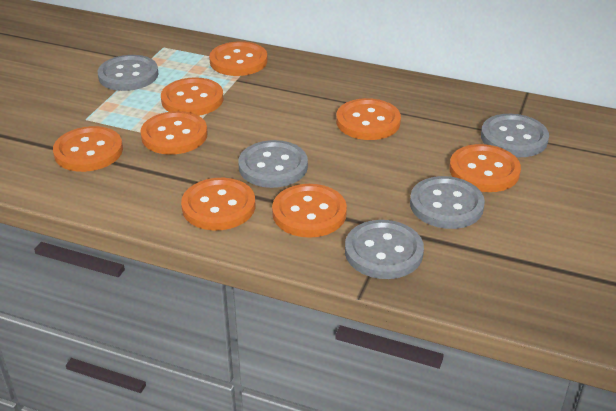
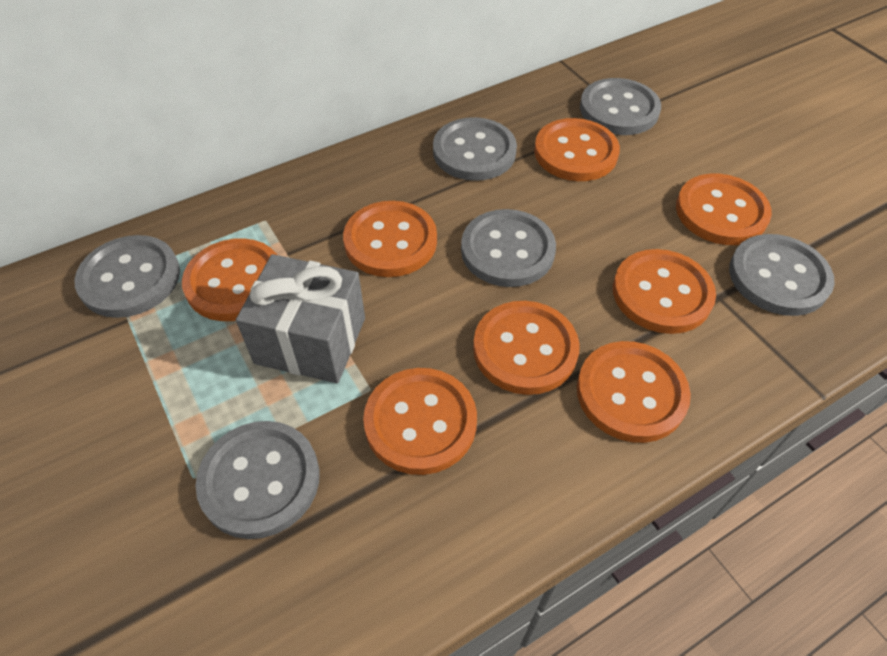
grey button: 5 -> 6
grey gift: 0 -> 1

